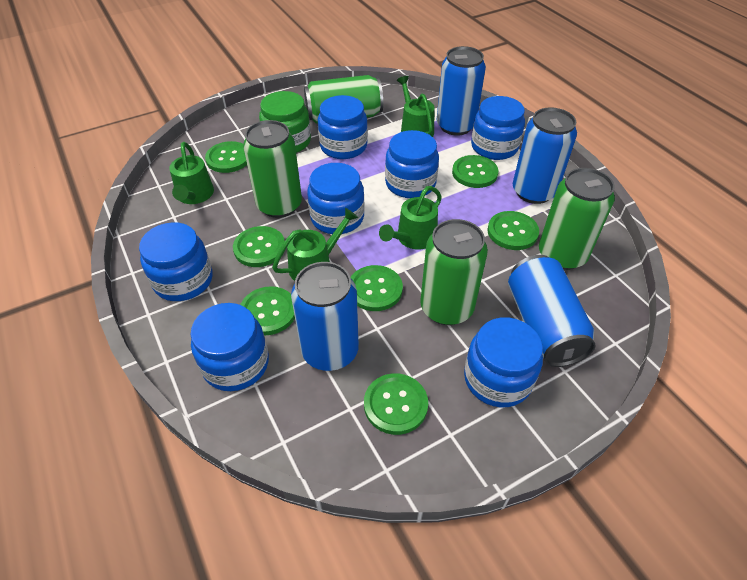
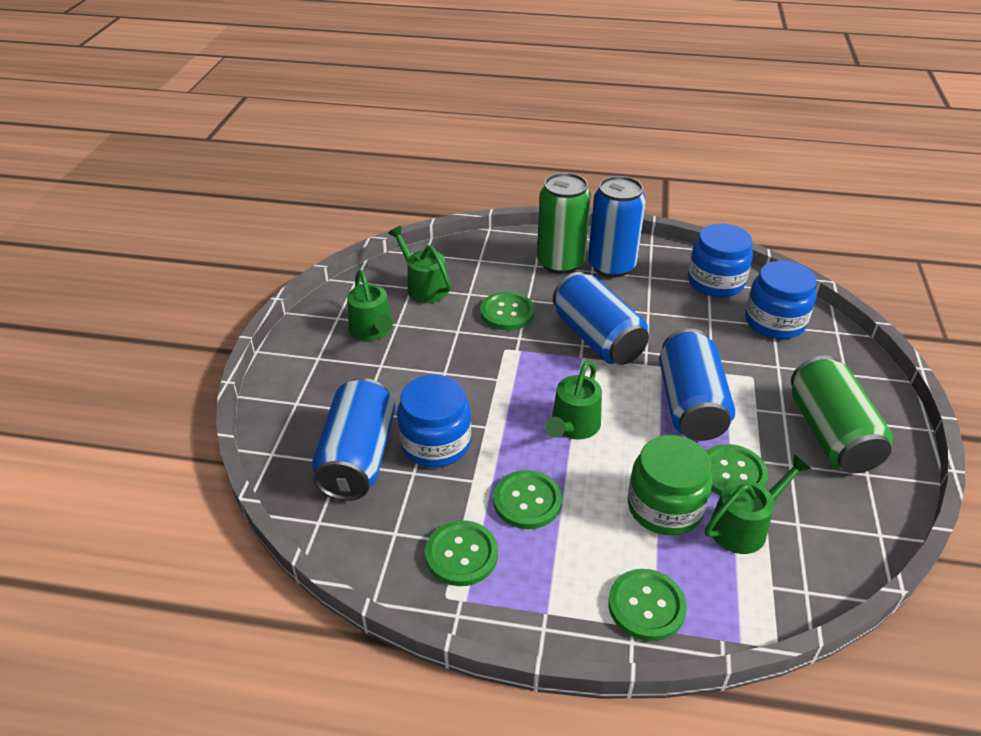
blue jar: 7 -> 3
green button: 7 -> 5
green can: 4 -> 2

